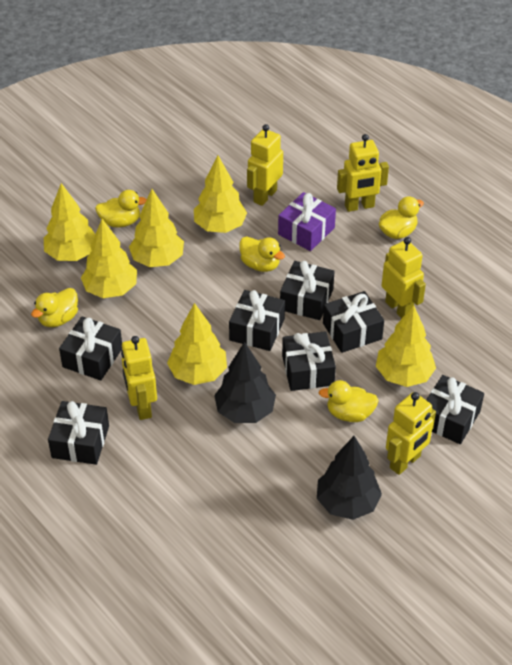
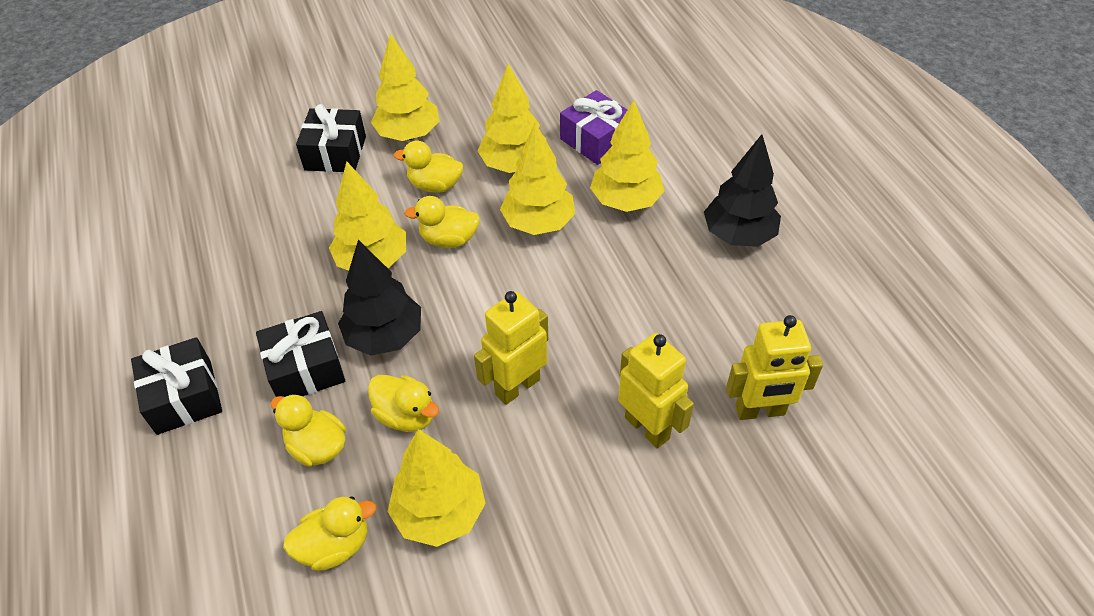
black gift: 7 -> 3
yellow robot: 5 -> 3

